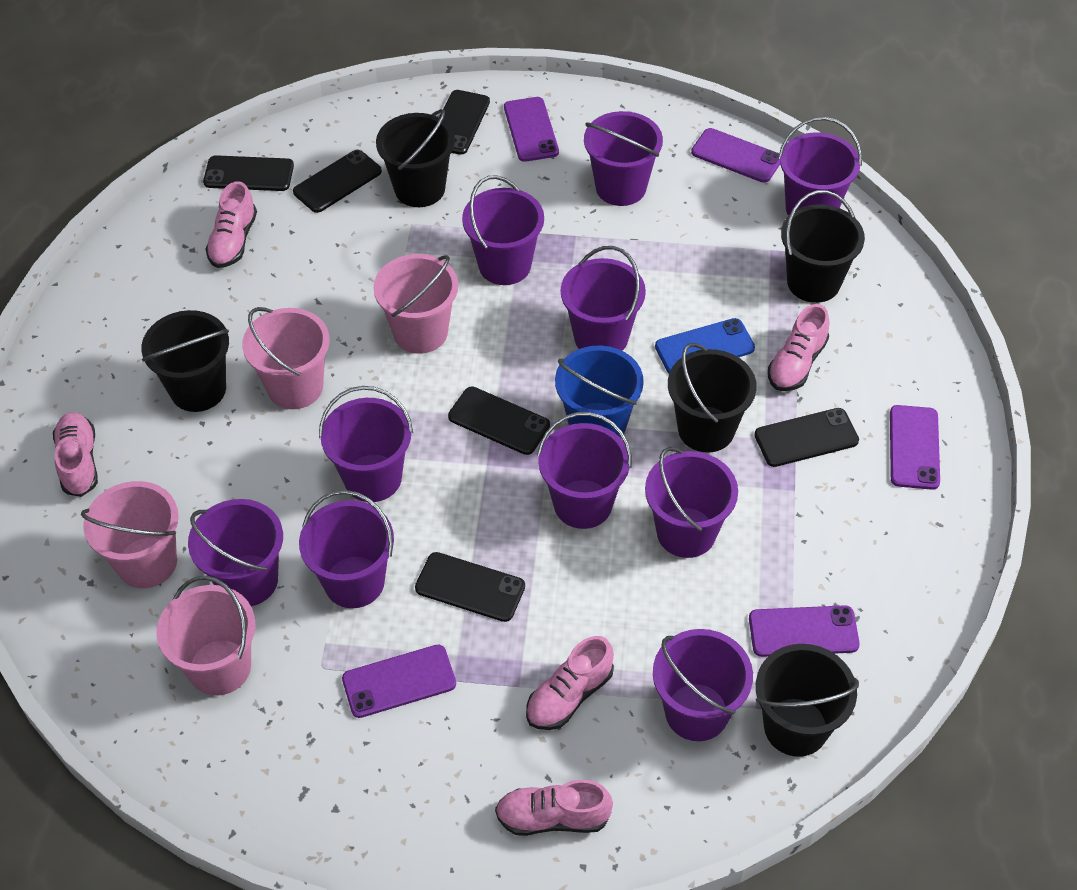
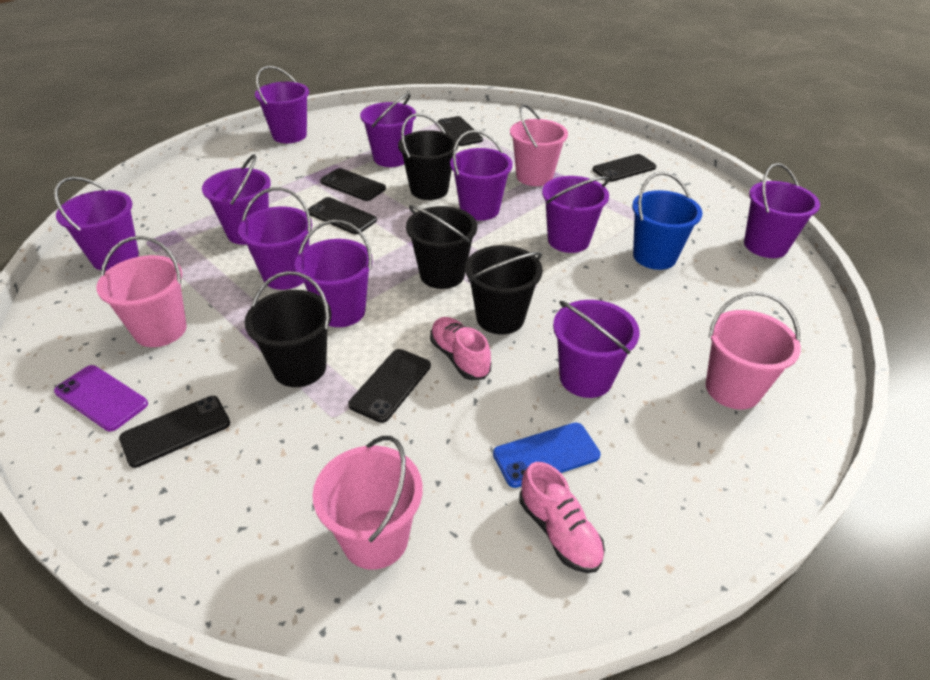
black bucket: 5 -> 4
pink shoe: 5 -> 2
purple phone: 5 -> 1

